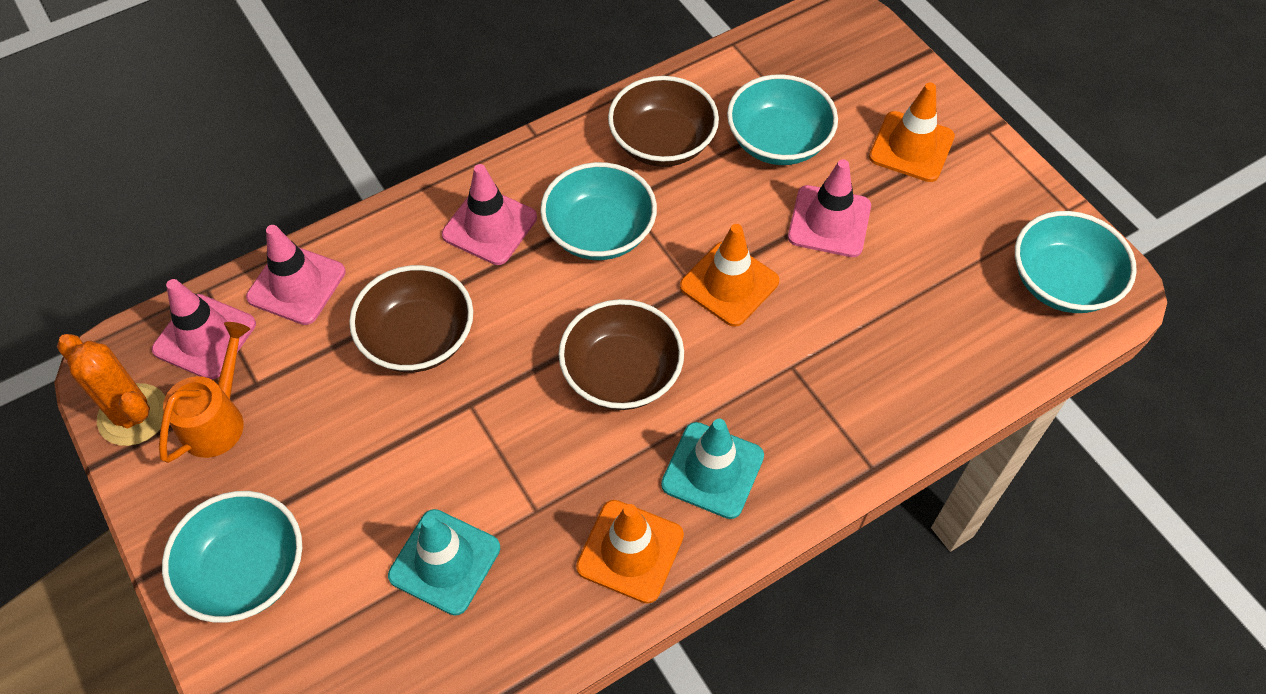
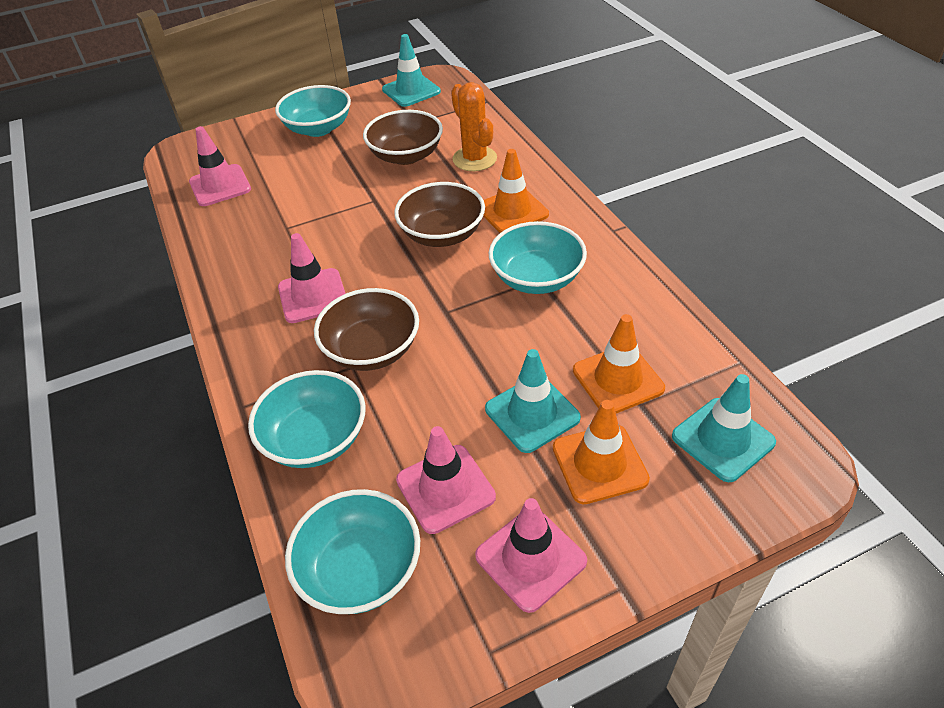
orange watering can: 1 -> 0
turquoise traffic cone: 2 -> 3

